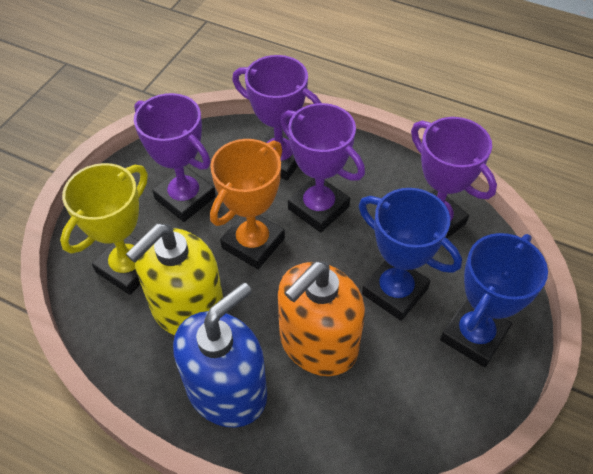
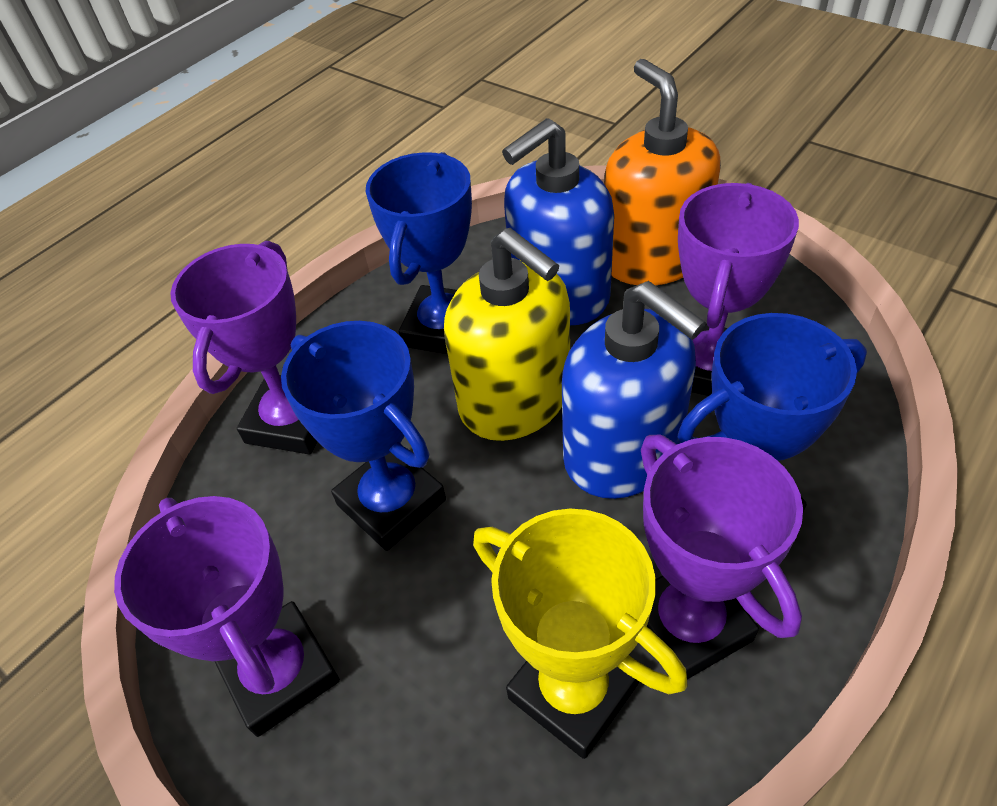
blue soap dispenser: 1 -> 2
blue trophy: 2 -> 3
orange trophy: 1 -> 0

